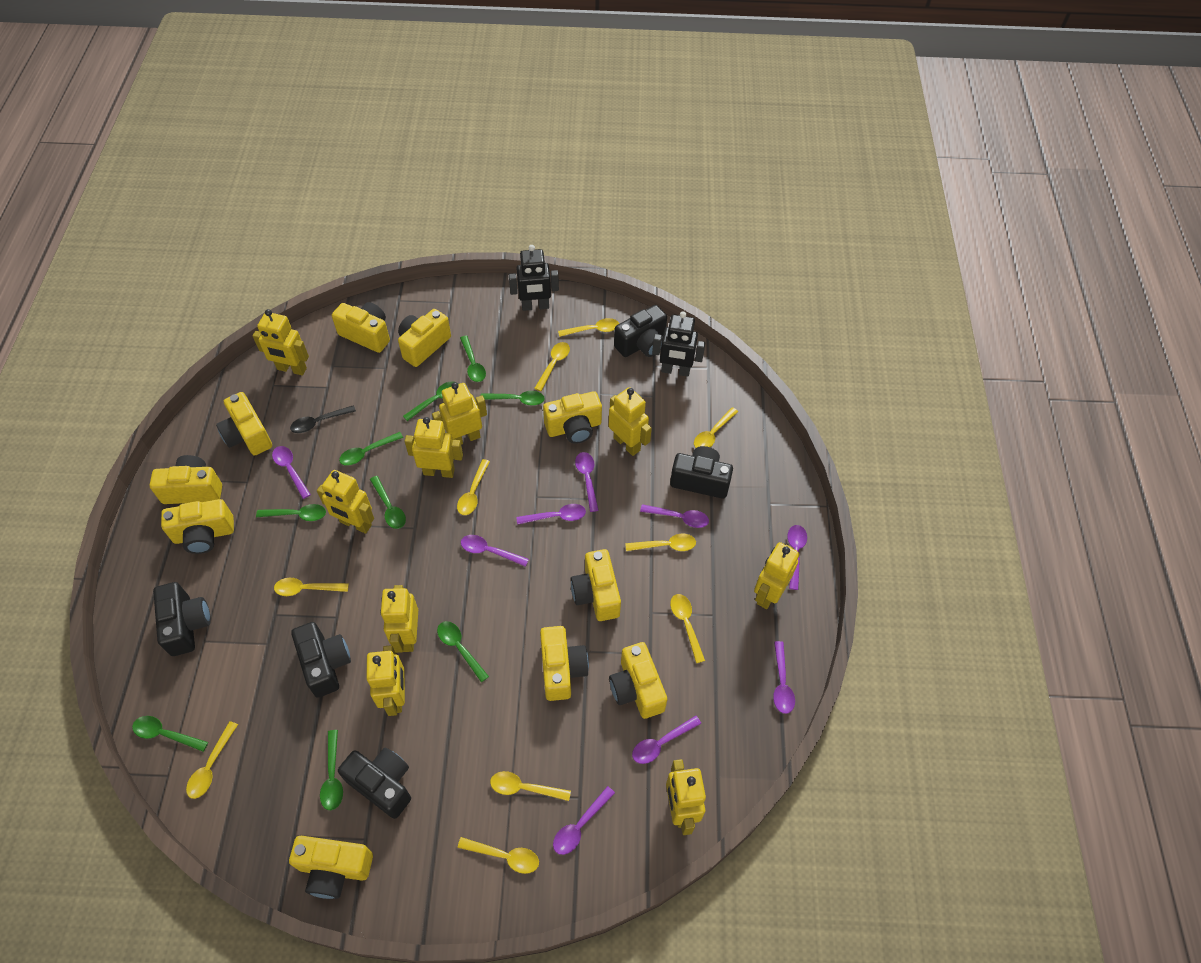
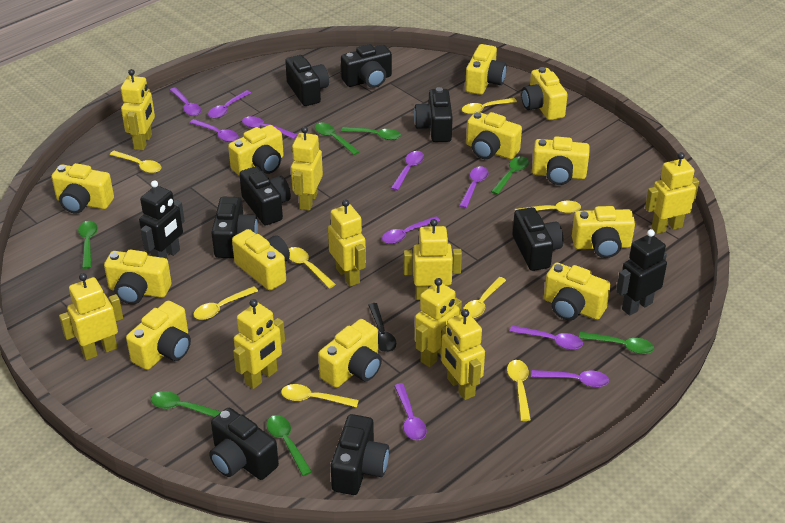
black camera: 5 -> 8
green spoon: 9 -> 7
purple spoon: 9 -> 10
yellow camera: 10 -> 12
yellow spoon: 10 -> 8

